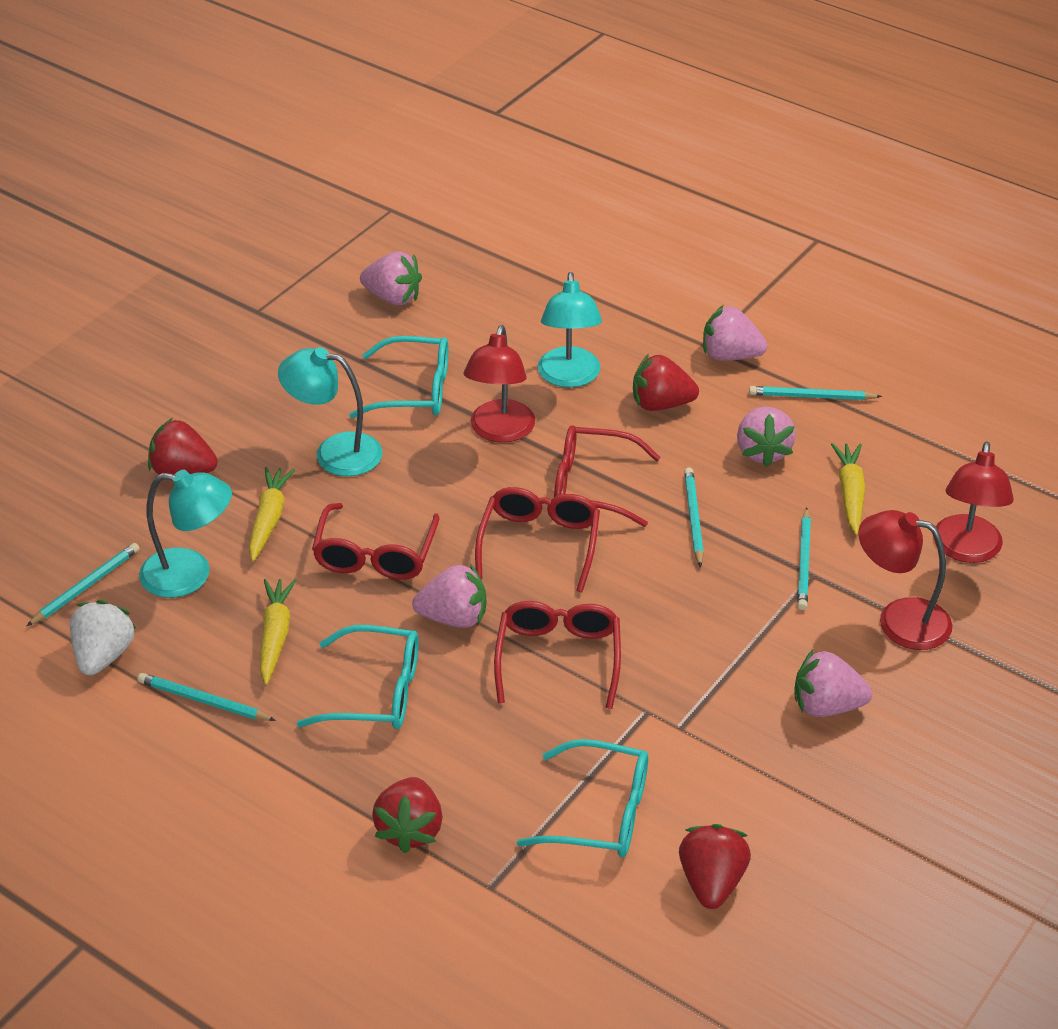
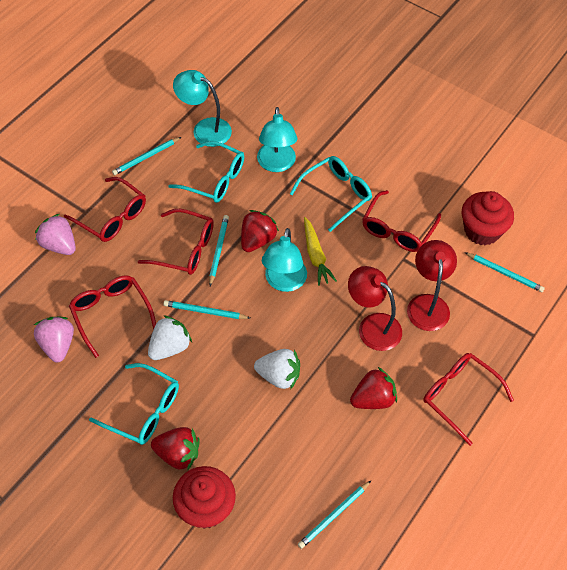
pink strawberry: 5 -> 2
red cupcake: 0 -> 2
red glasses: 4 -> 5
red lamp: 3 -> 2
red strawberry: 4 -> 3
white strawberry: 1 -> 2
yellow carrot: 3 -> 1

